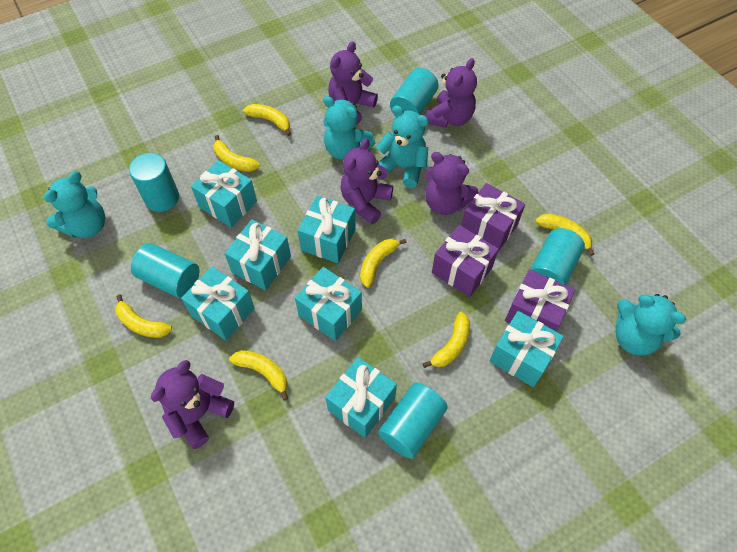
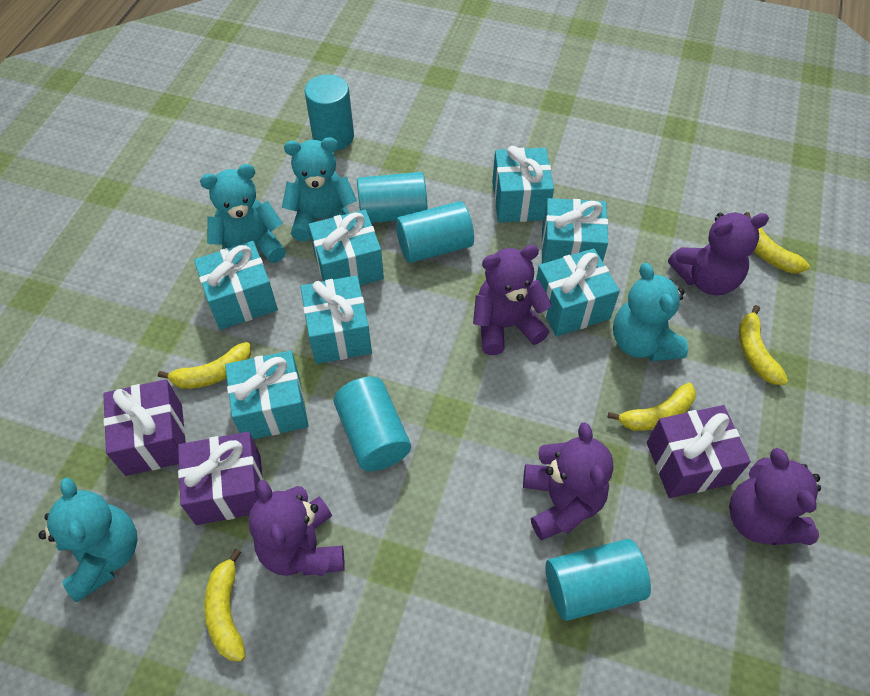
yellow banana: 7 -> 5

